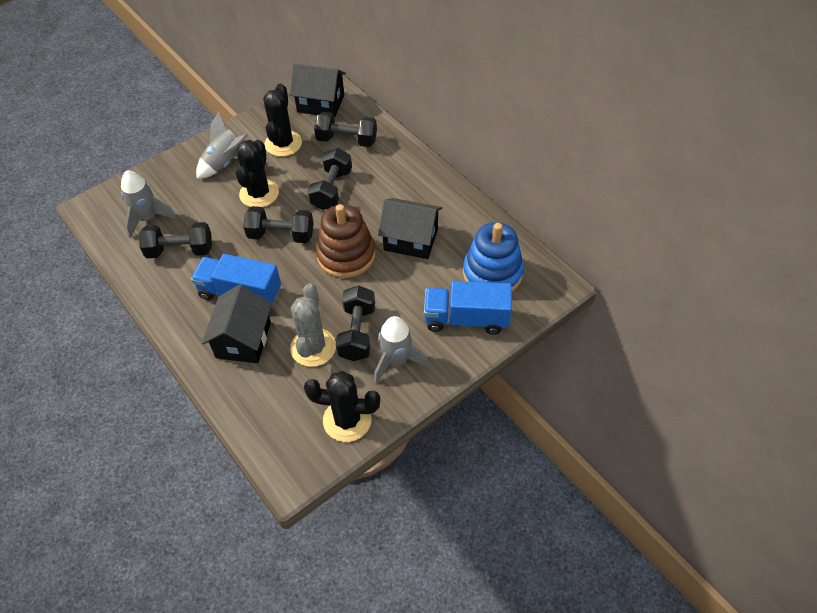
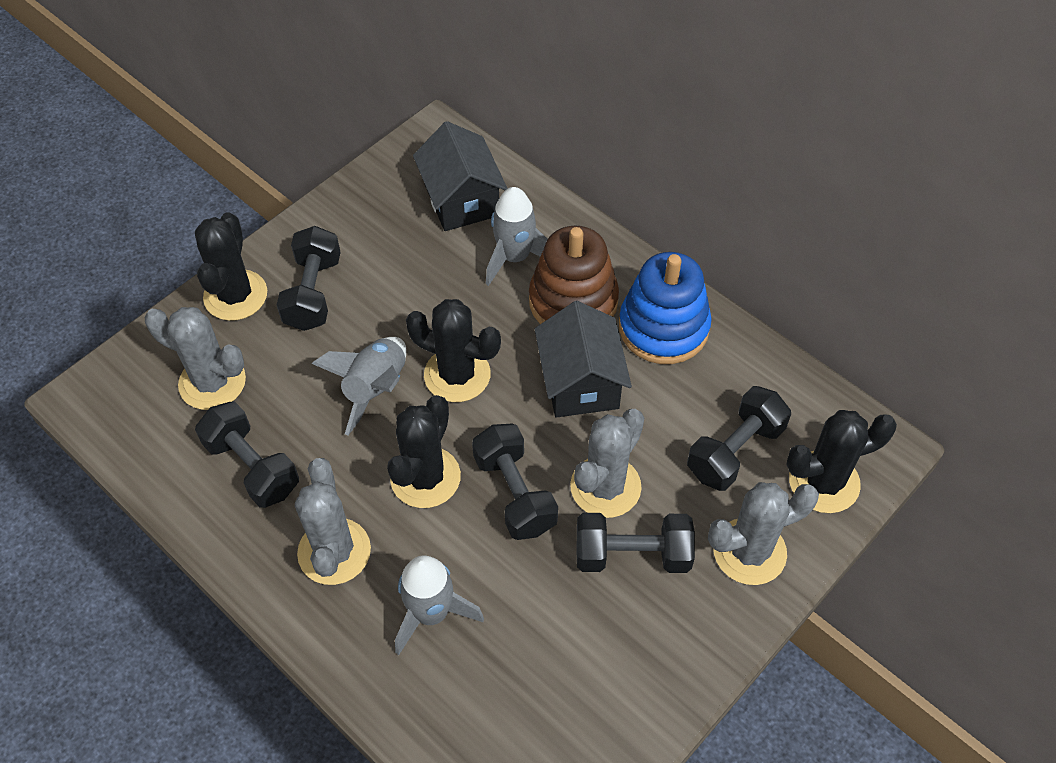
black cactus: 3 -> 4
black house: 3 -> 2
blue truck: 2 -> 0
grey cactus: 1 -> 4

